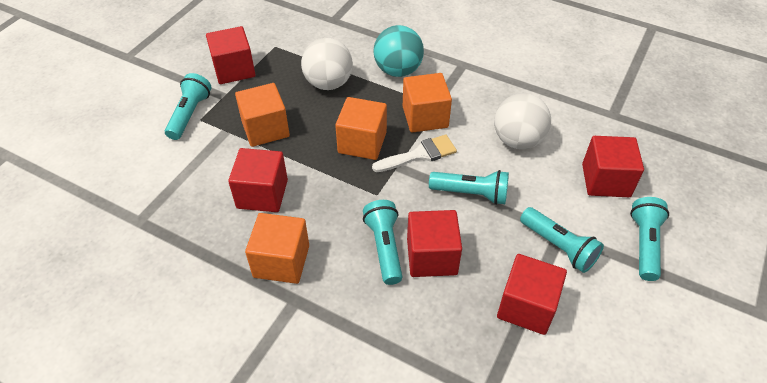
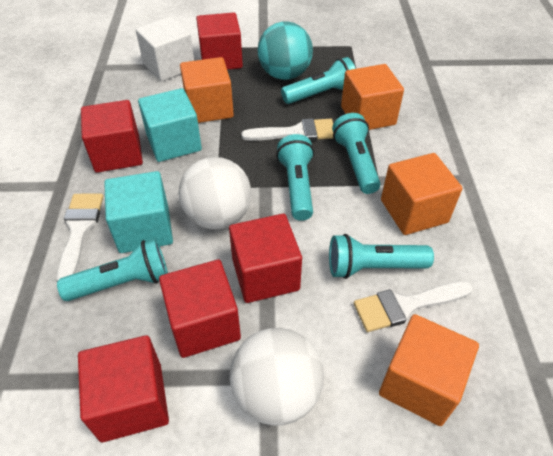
turquoise cube: 0 -> 2
white brush: 1 -> 3
white cube: 0 -> 1

